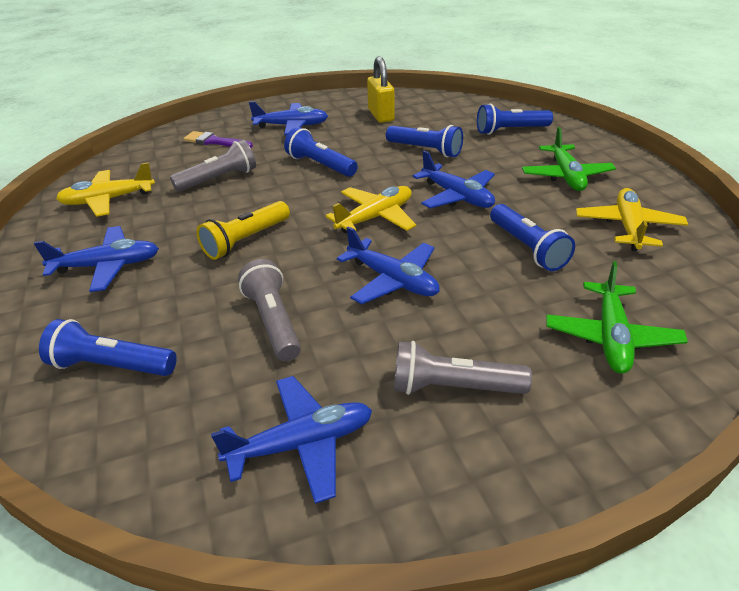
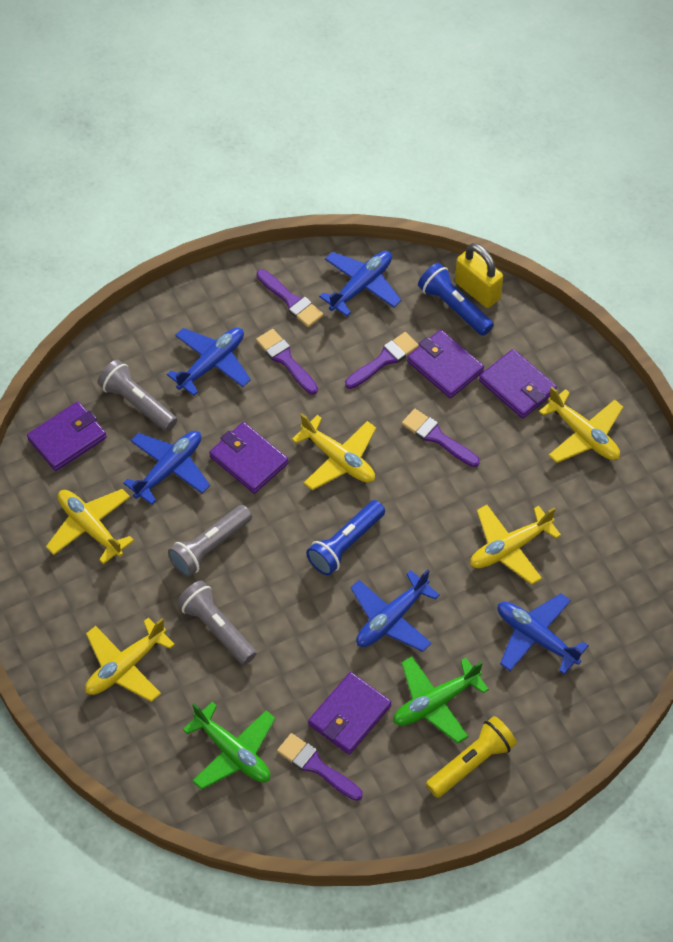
blue flashlight: 5 -> 2
purple brush: 1 -> 5
purple wallet: 0 -> 5
yellow plane: 3 -> 5

